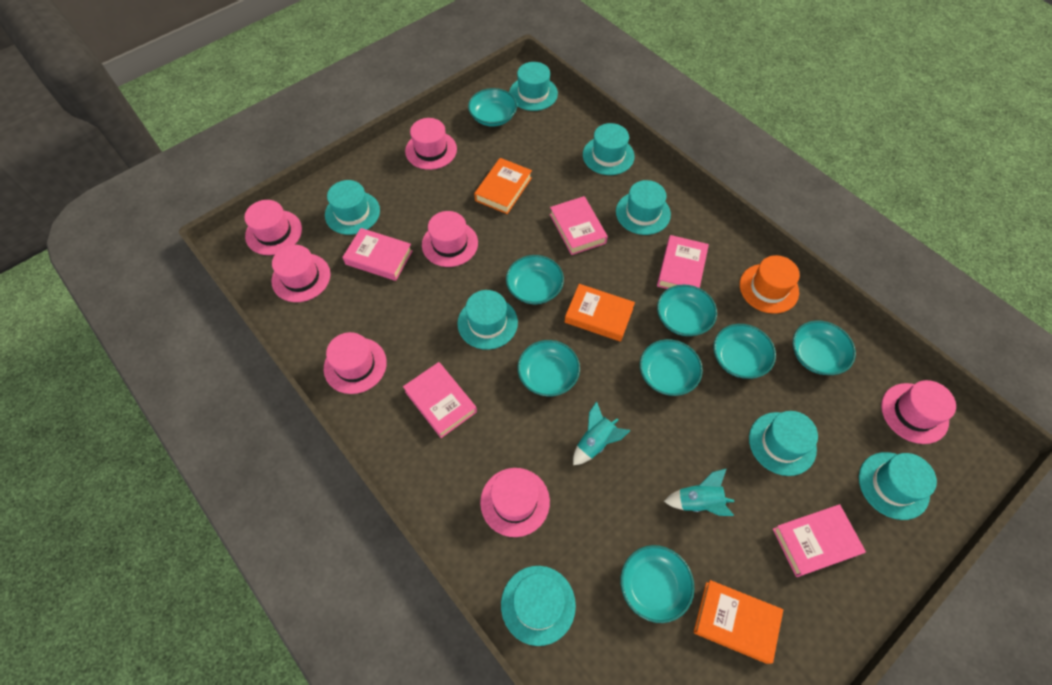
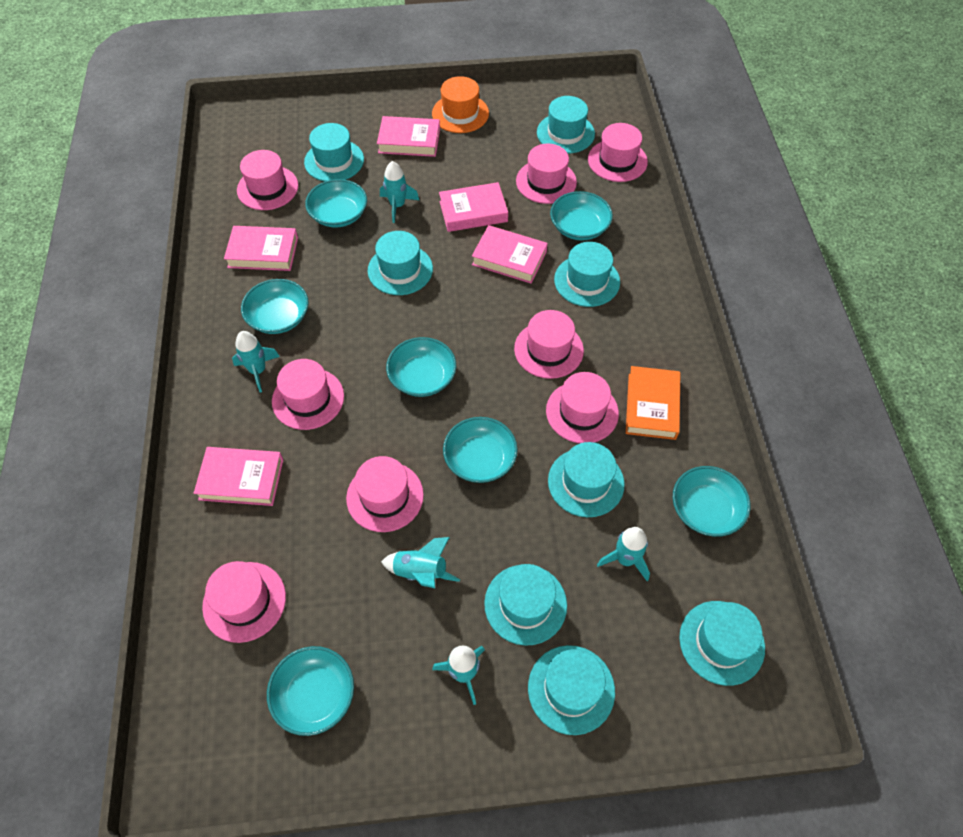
orange book: 3 -> 1
pink hat: 7 -> 8
turquoise bowl: 8 -> 7
turquoise rocket: 2 -> 5

